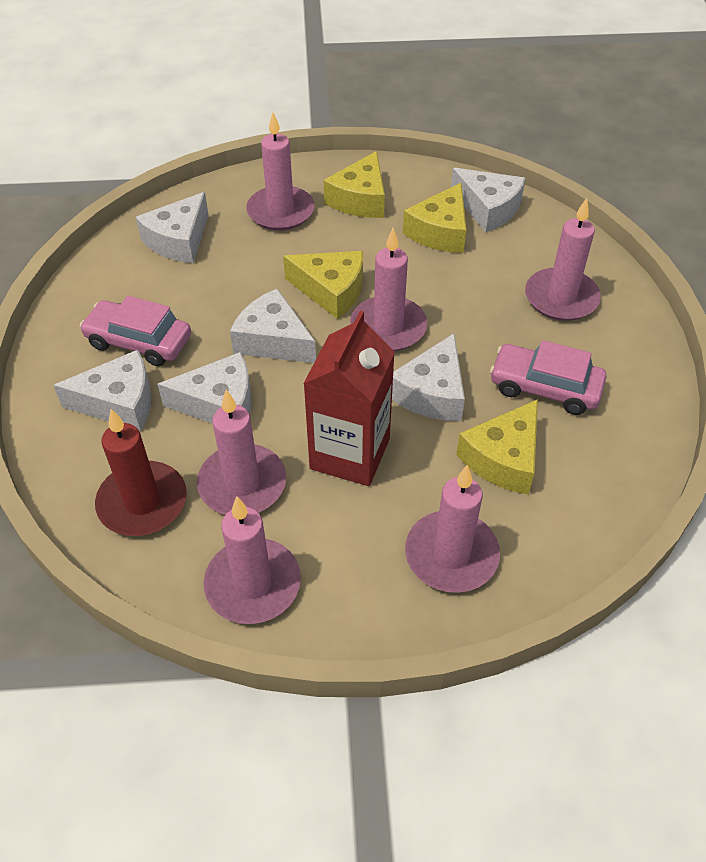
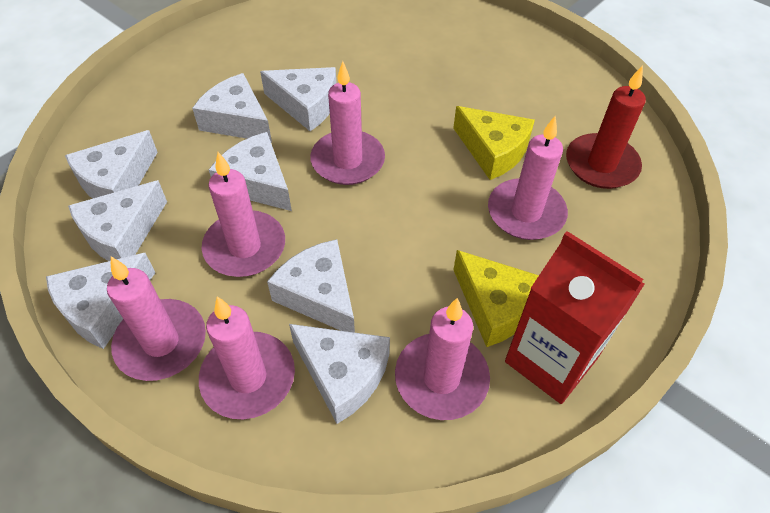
pink car: 2 -> 0
white cheese: 6 -> 8
yellow cheese: 4 -> 2

